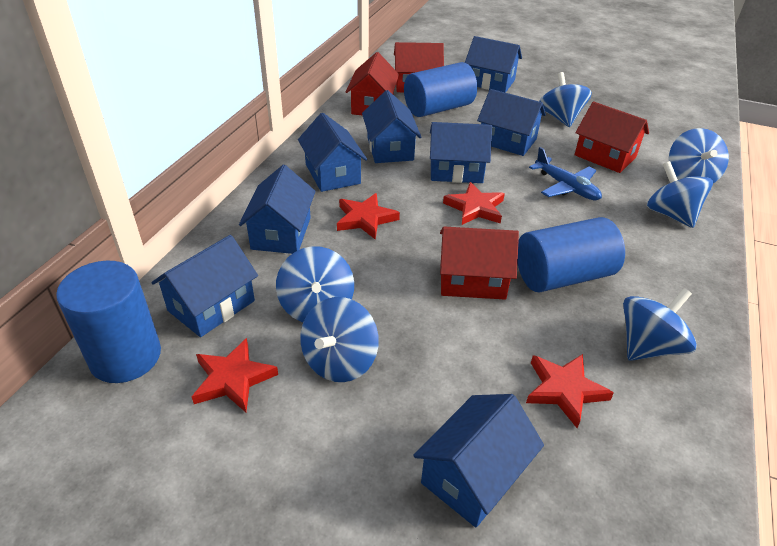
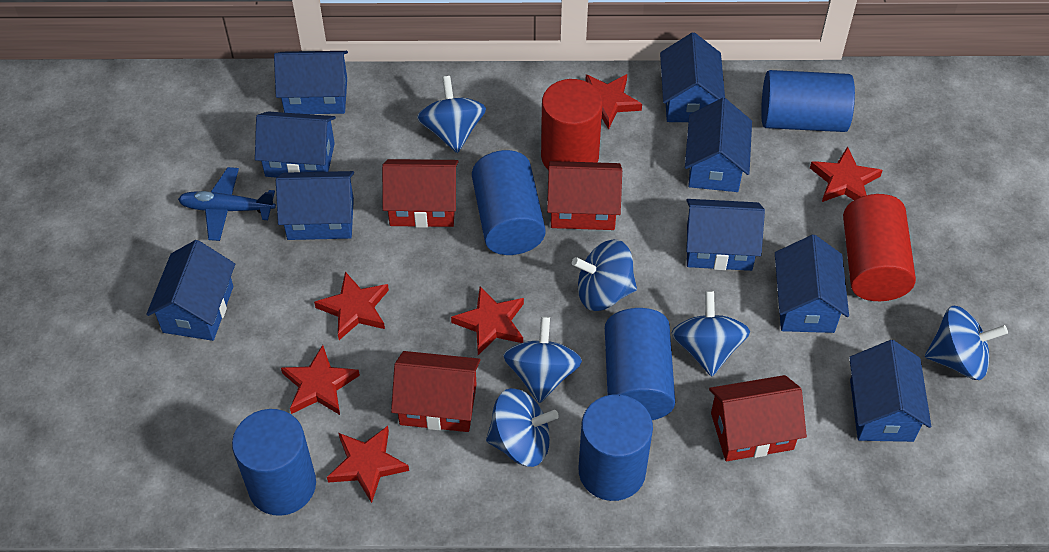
blue cylinder: 3 -> 5
blue house: 8 -> 9
red cylinder: 0 -> 2
red star: 4 -> 6

